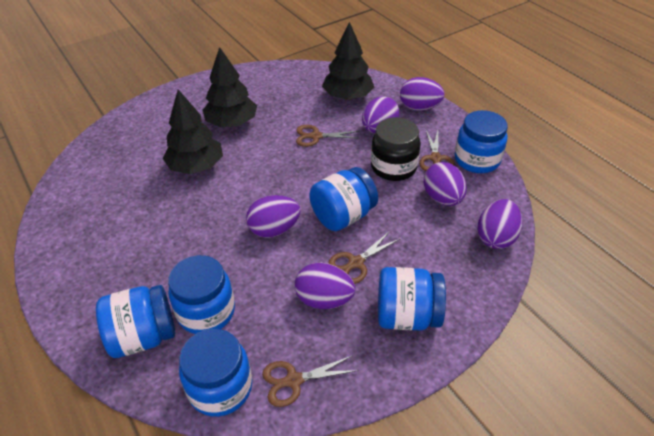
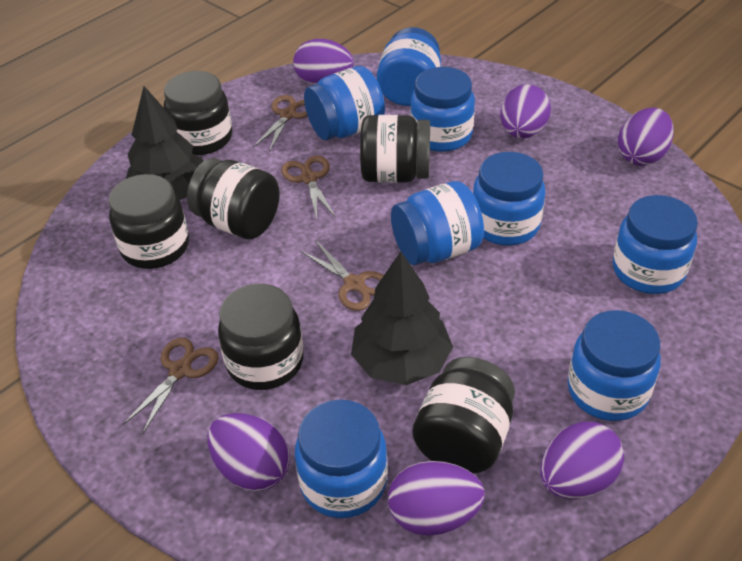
black jar: 1 -> 6
black tree: 3 -> 2
blue jar: 6 -> 8

